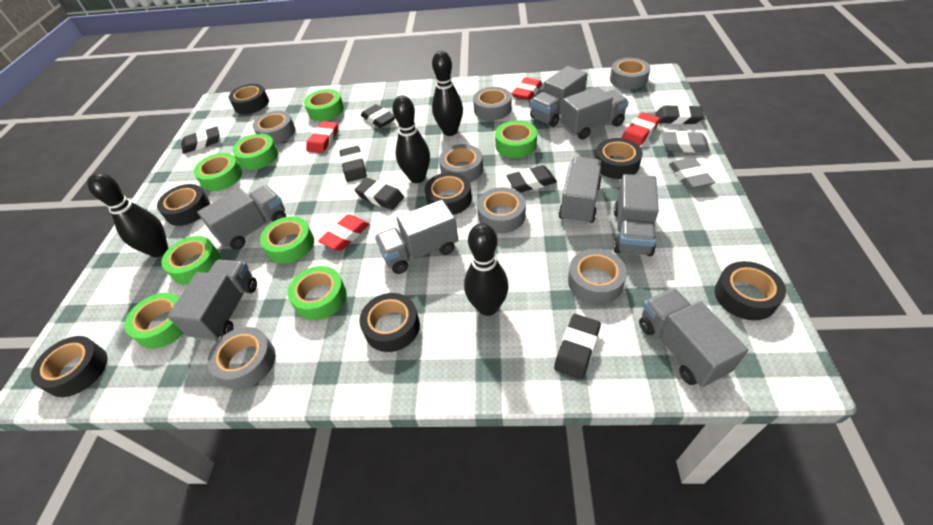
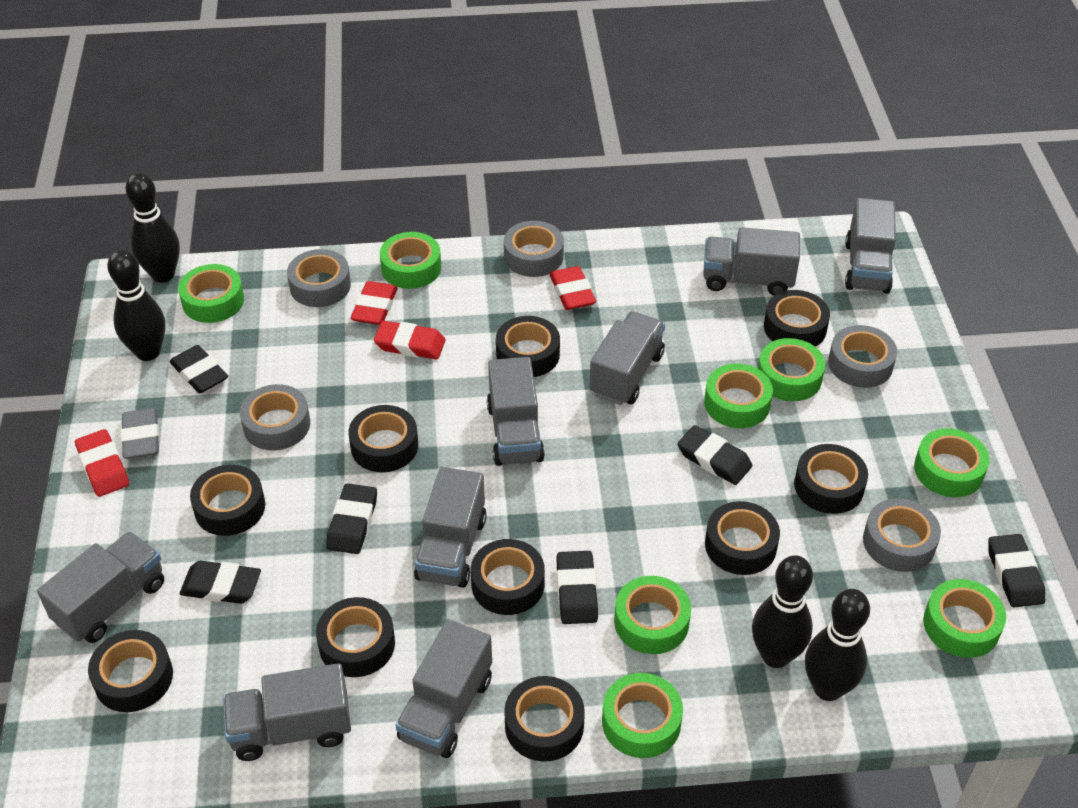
black eraser: 7 -> 6
black tape: 7 -> 10
grey eraser: 2 -> 1
grey tape: 7 -> 5

